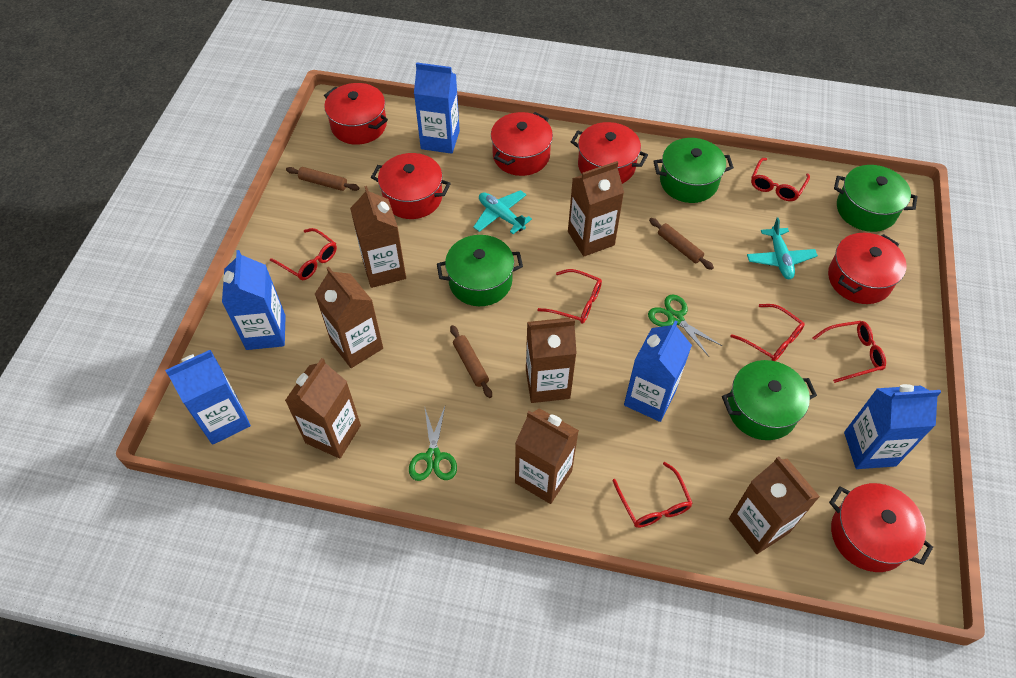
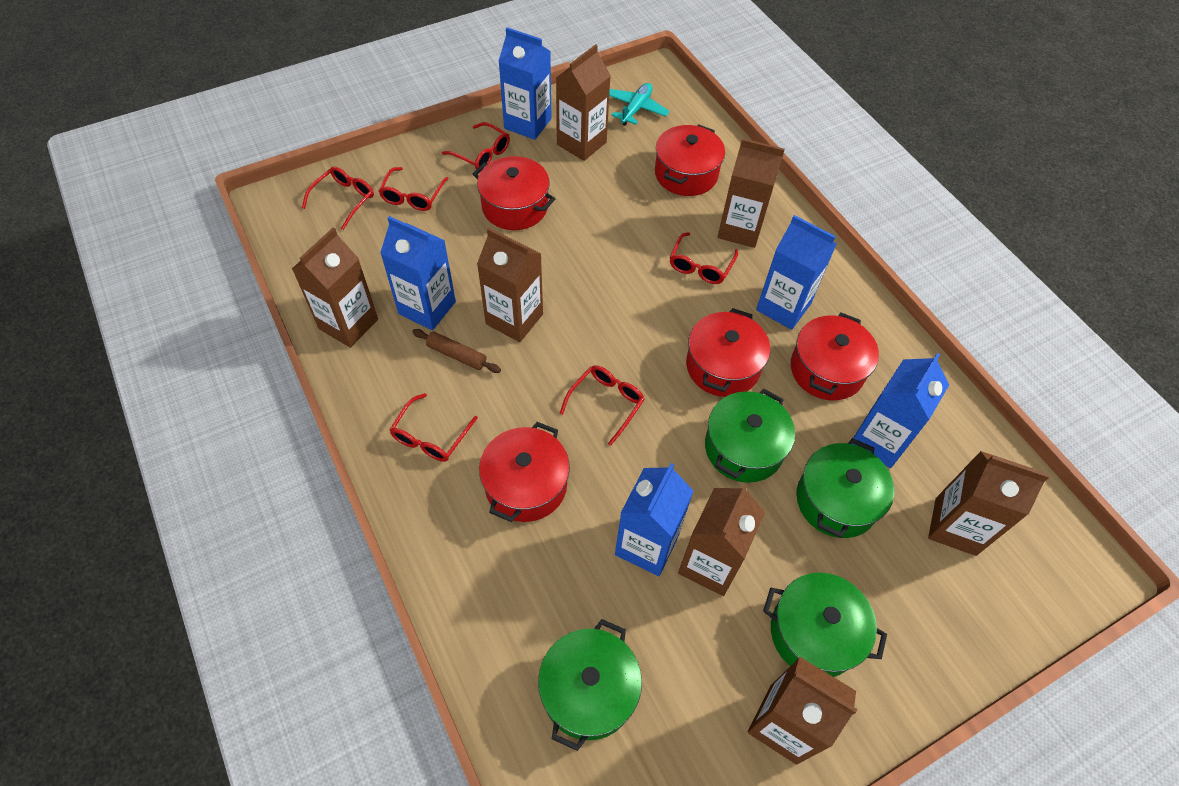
brown rolling pin: 3 -> 1
green scissors: 2 -> 0
red pot: 6 -> 5
turquoise plane: 2 -> 1

